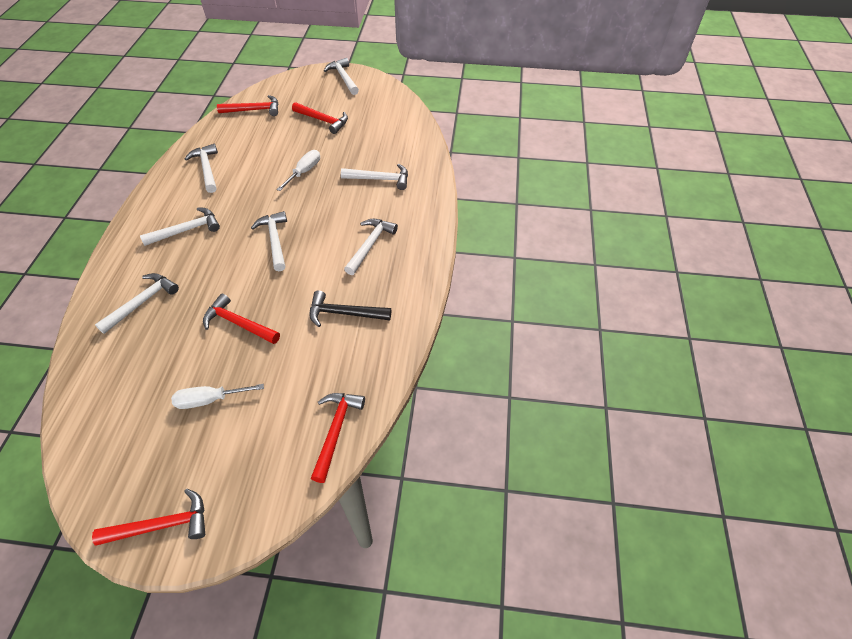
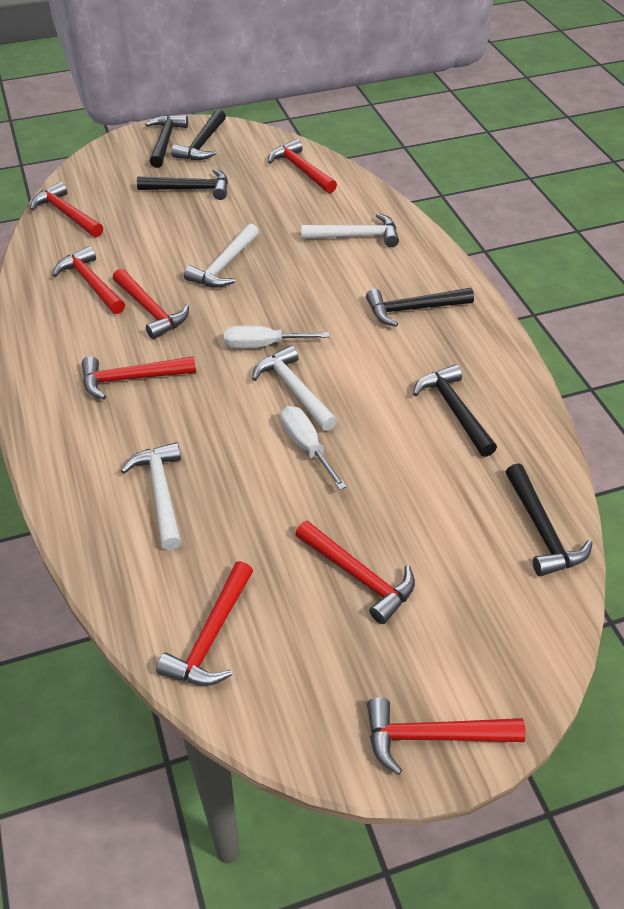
black hammer: 1 -> 6
red hammer: 5 -> 8
white hammer: 7 -> 4

